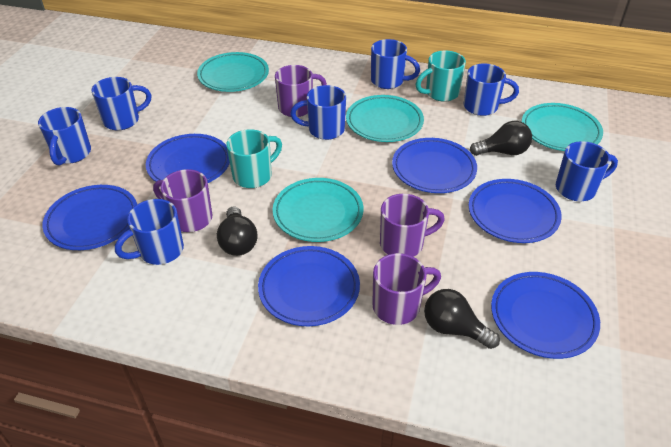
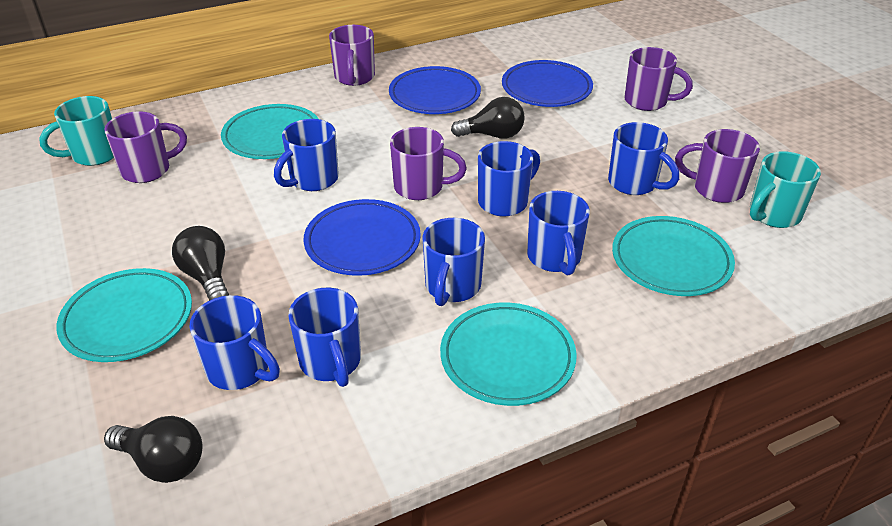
blue plate: 6 -> 3
purple mug: 4 -> 5

